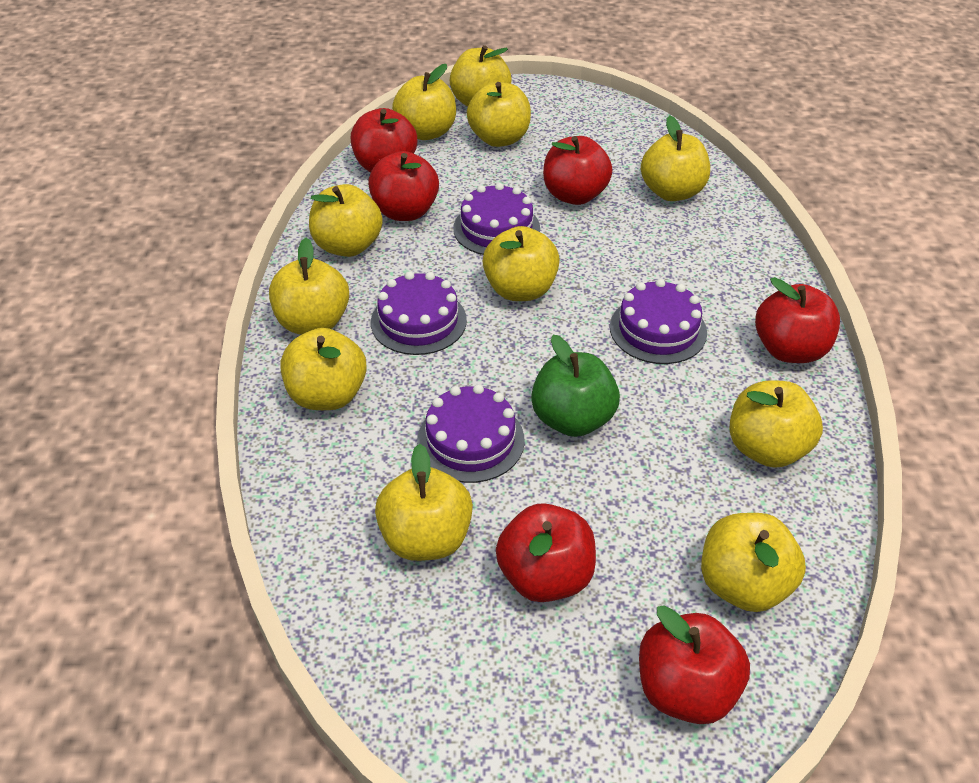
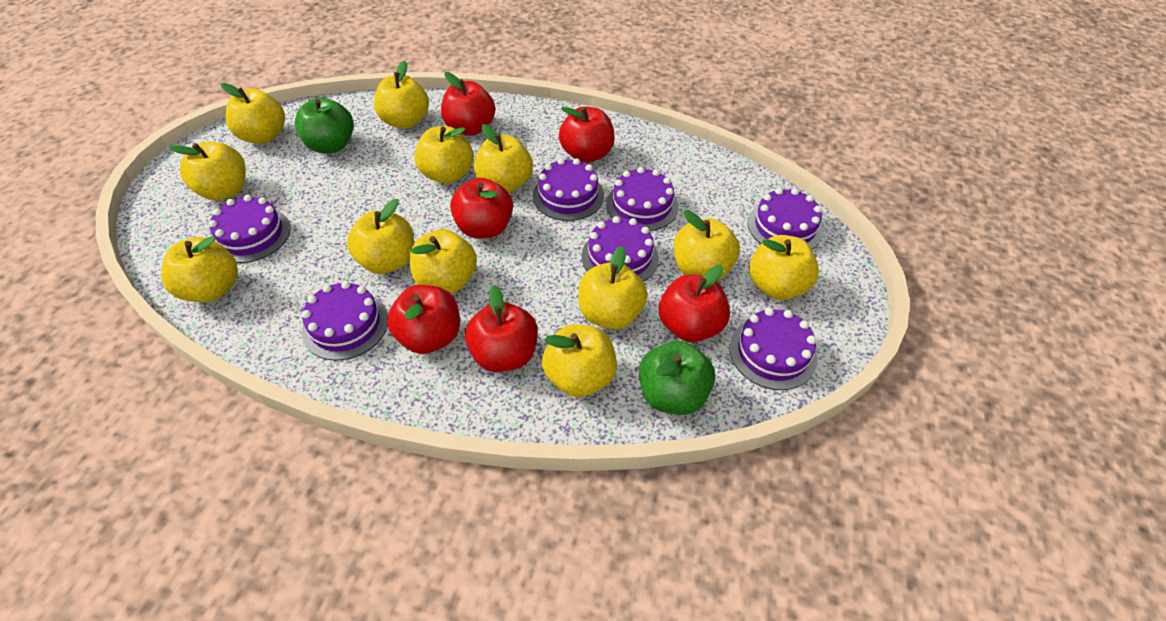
green apple: 1 -> 2
purple cake: 4 -> 7
yellow apple: 11 -> 12

